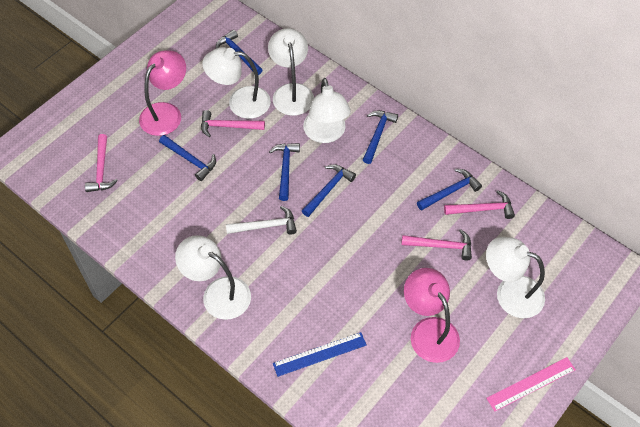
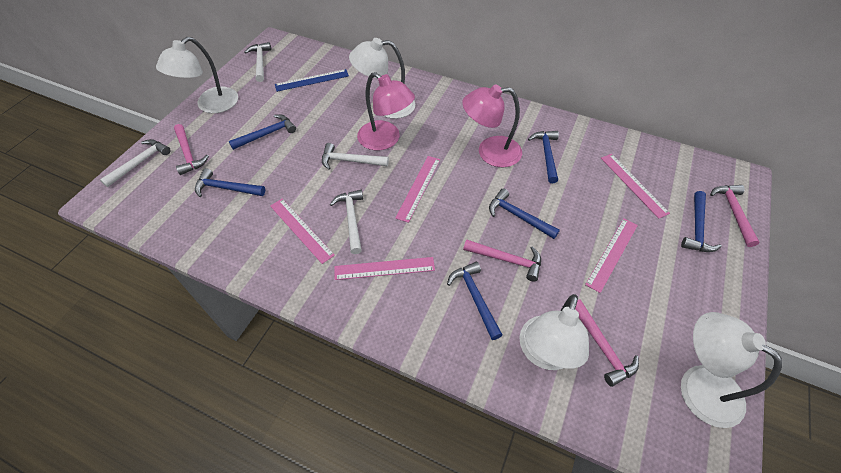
pink ruler: 1 -> 5
white hammer: 1 -> 4
white lamp: 5 -> 4

